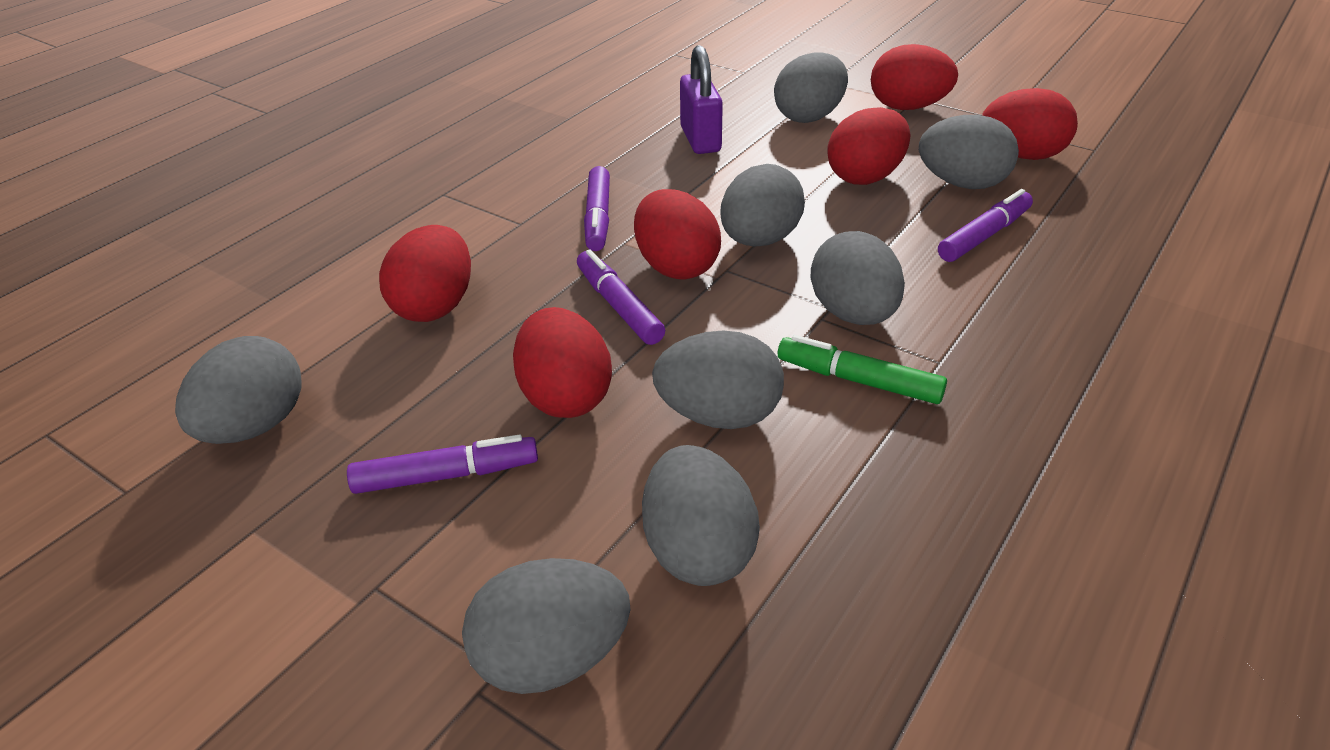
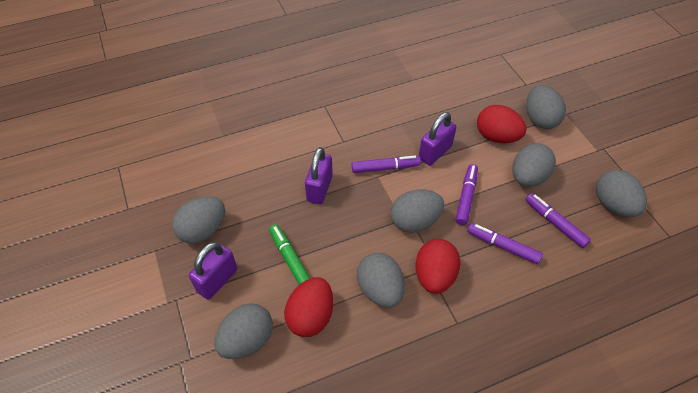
grey egg: 8 -> 7
purple padlock: 1 -> 3
red egg: 6 -> 3

